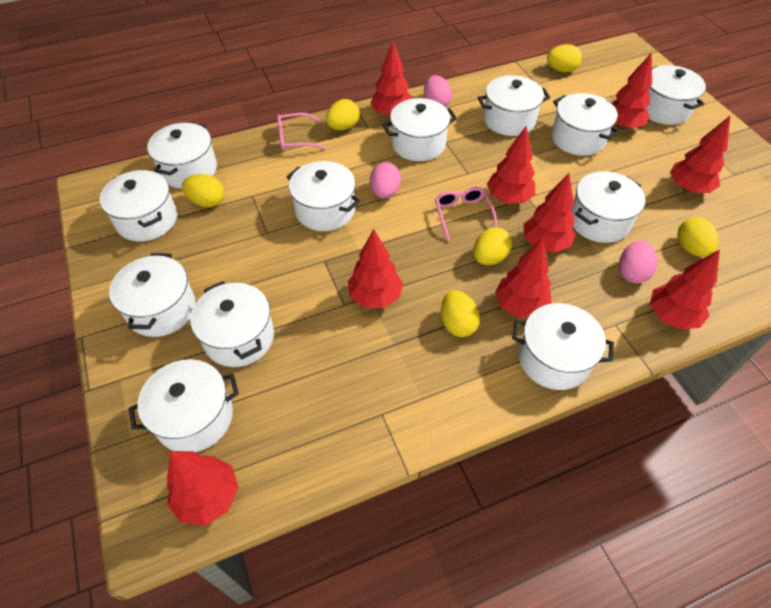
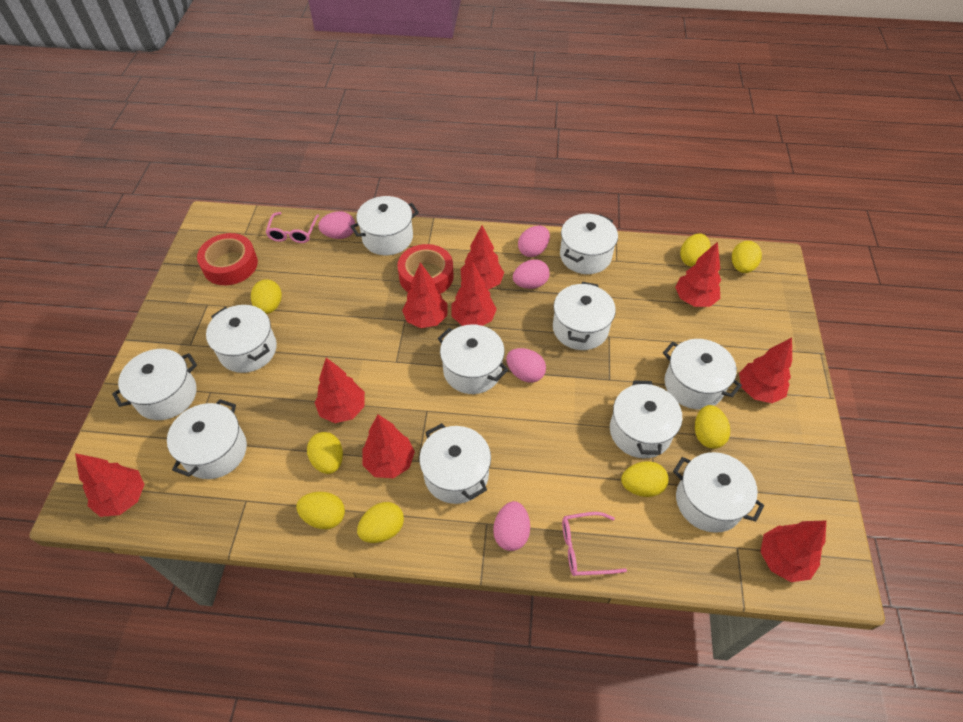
pink egg: 3 -> 5
red tape: 0 -> 2
white pot: 12 -> 11
yellow egg: 6 -> 8

